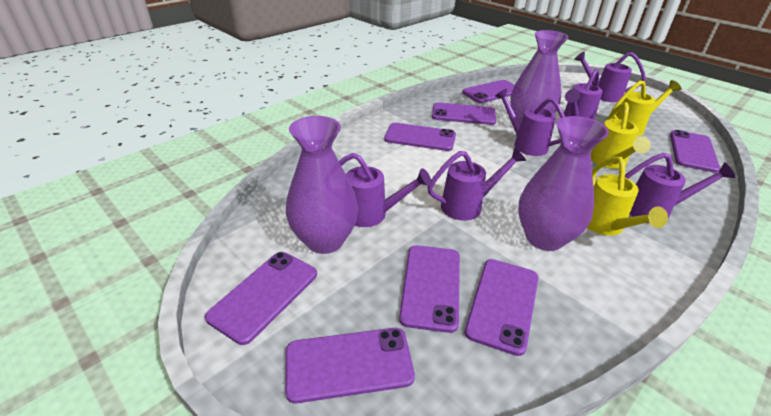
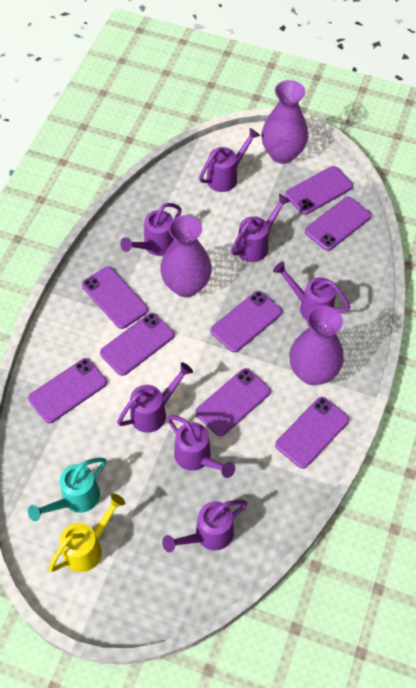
purple watering can: 6 -> 7
turquoise watering can: 0 -> 1
yellow watering can: 3 -> 1

